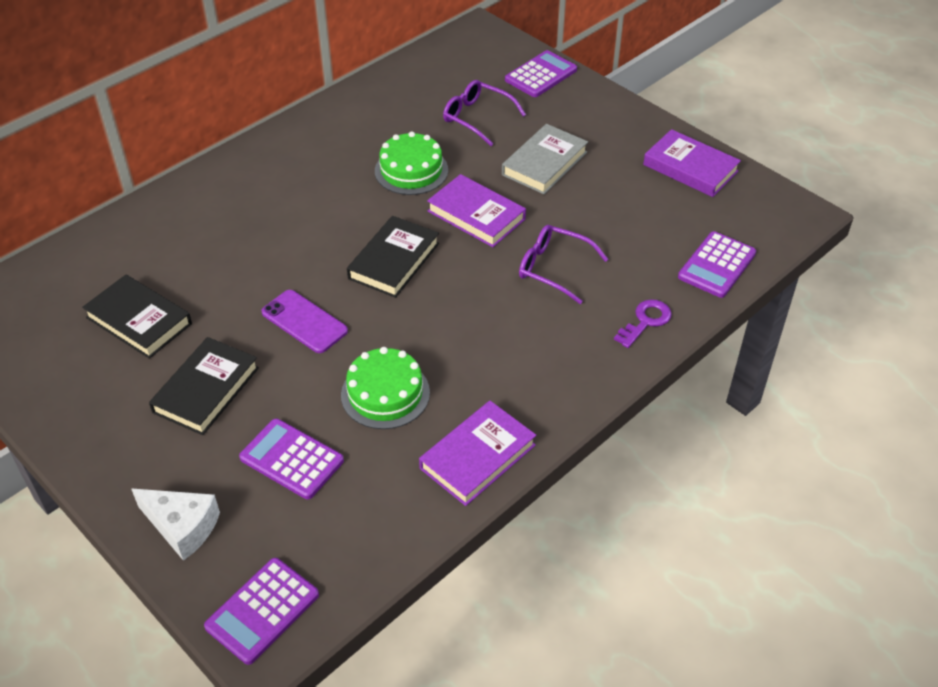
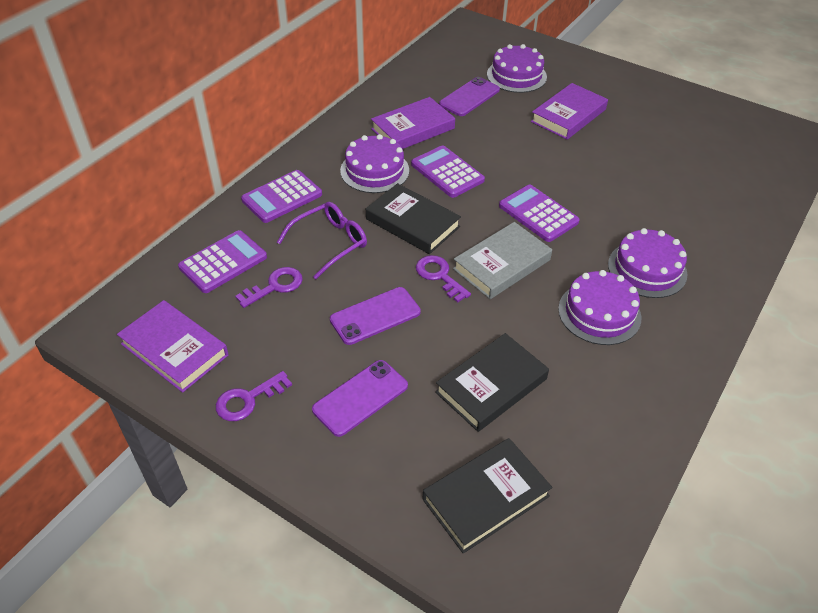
green cake: 2 -> 0
purple cake: 0 -> 4
purple glasses: 2 -> 1
purple key: 1 -> 3
purple phone: 1 -> 3
white cheese: 1 -> 0

